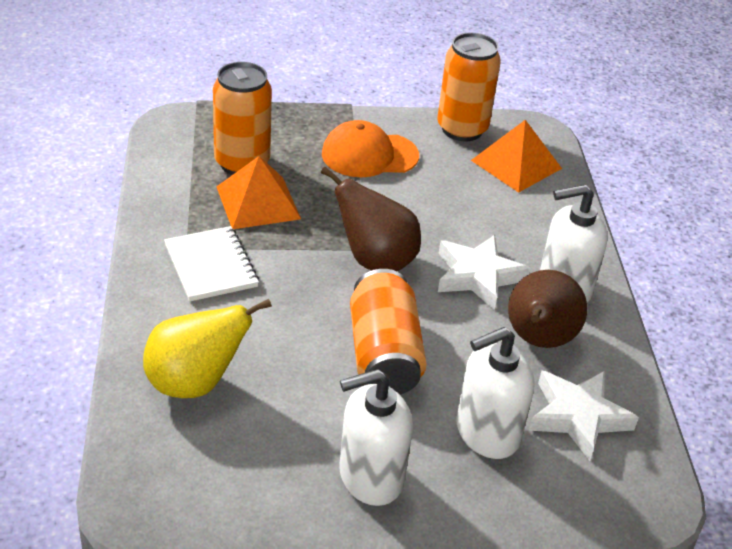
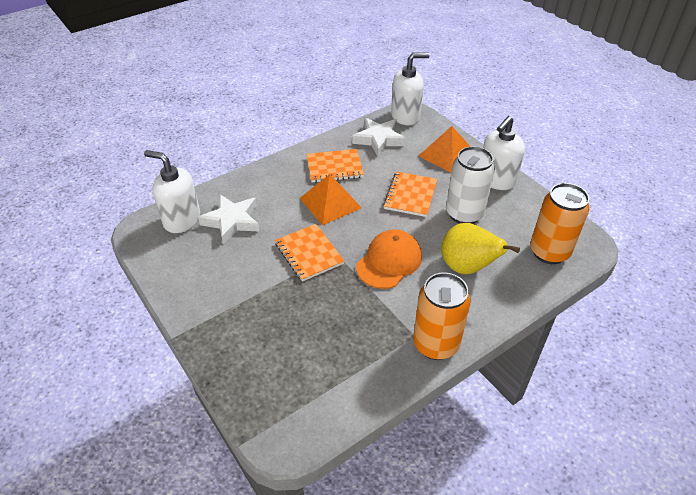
brown pear: 2 -> 0
orange can: 3 -> 2
orange notebook: 0 -> 3
white can: 0 -> 1
white notebook: 1 -> 0

